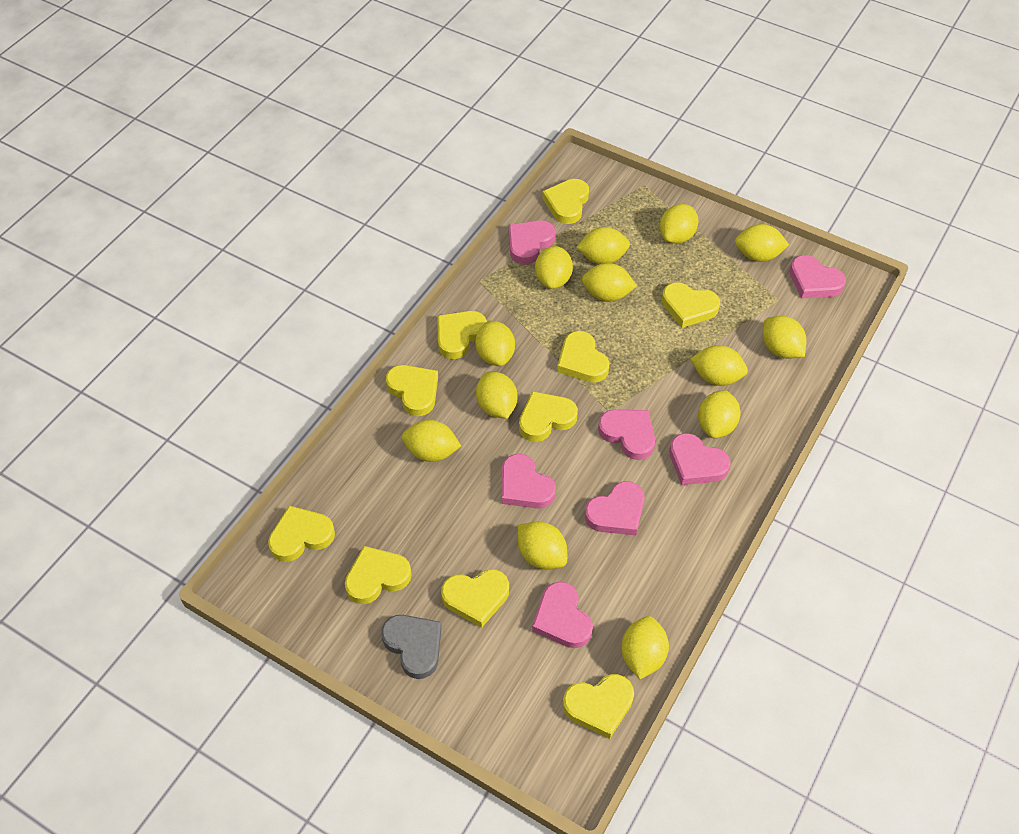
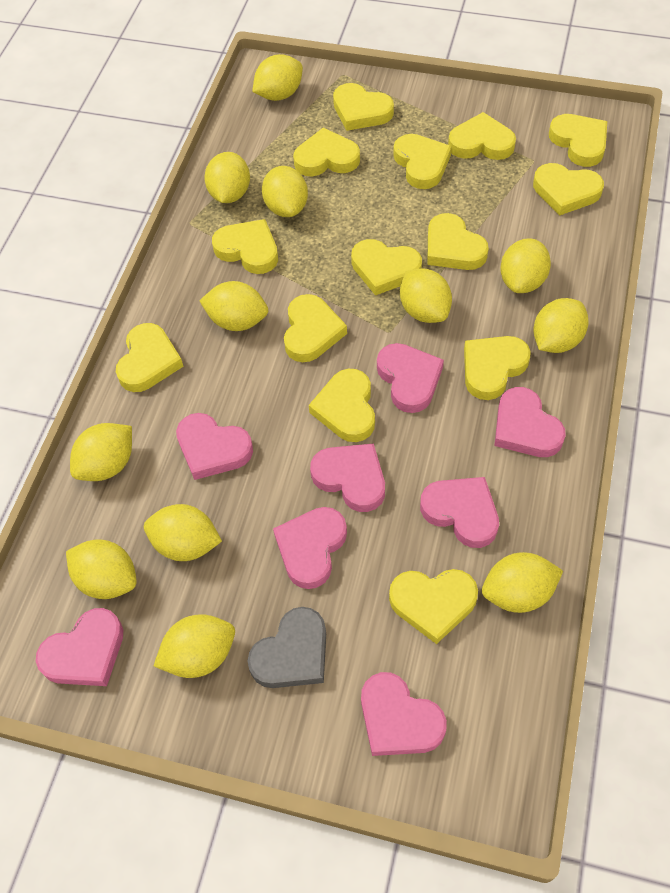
pink heart: 7 -> 8
yellow heart: 10 -> 14
yellow lemon: 13 -> 12

